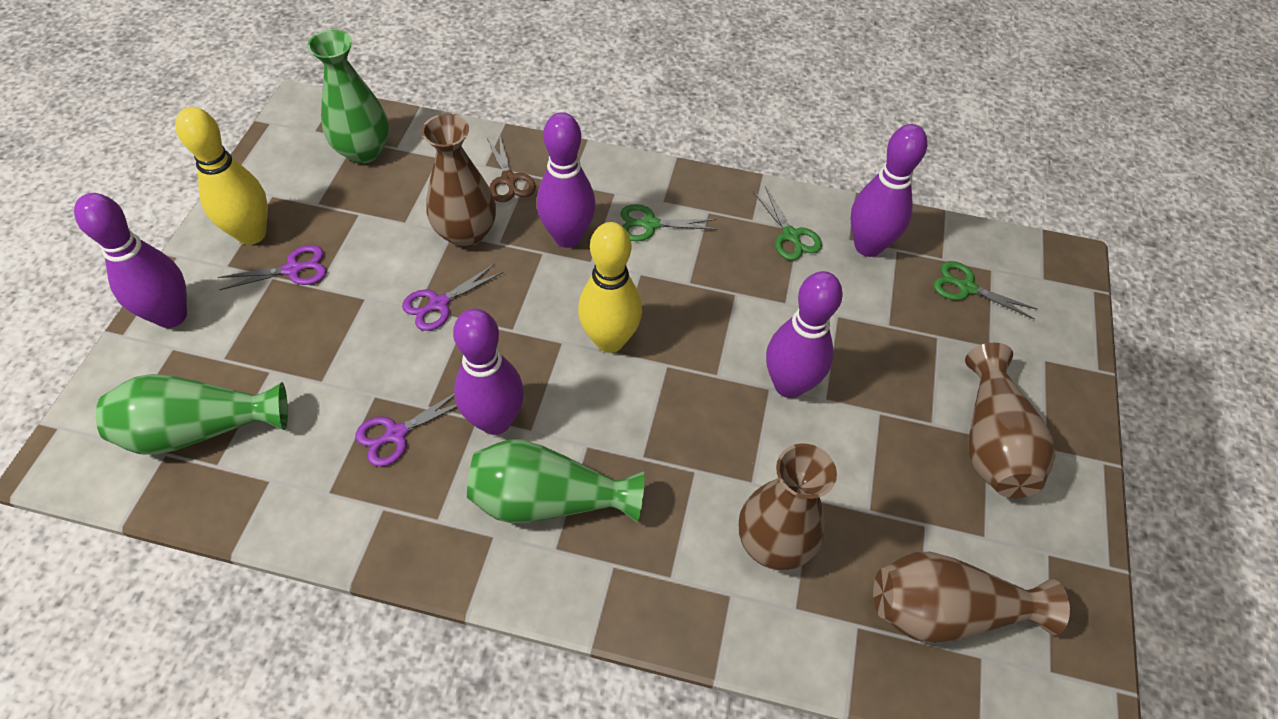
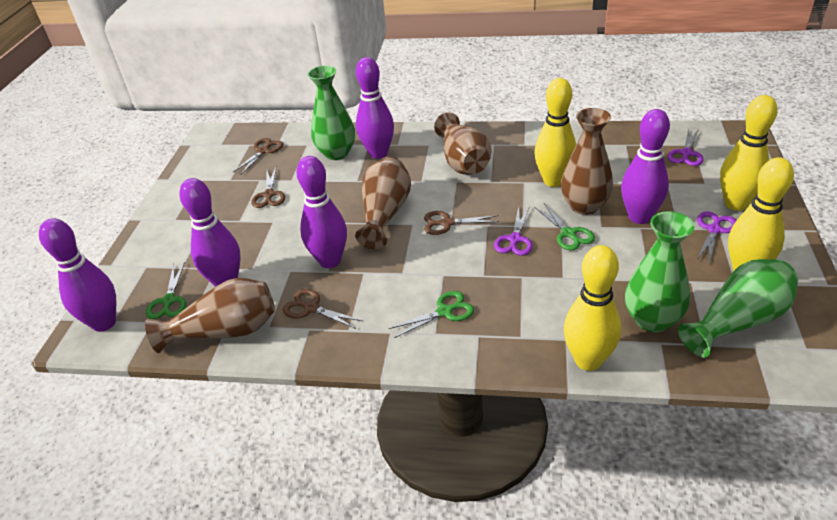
brown scissors: 1 -> 4
yellow bowling pin: 2 -> 4

